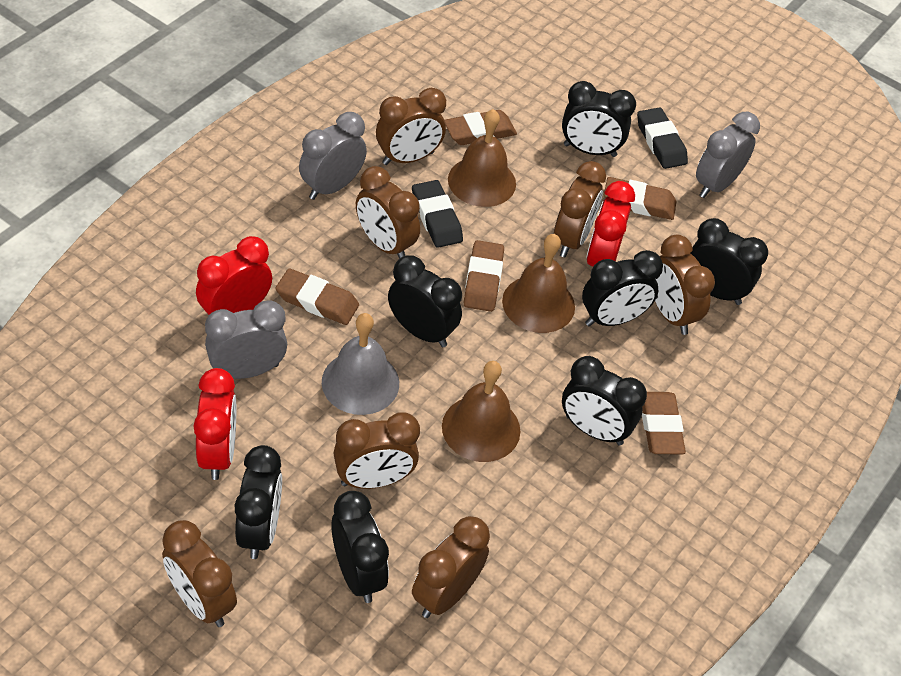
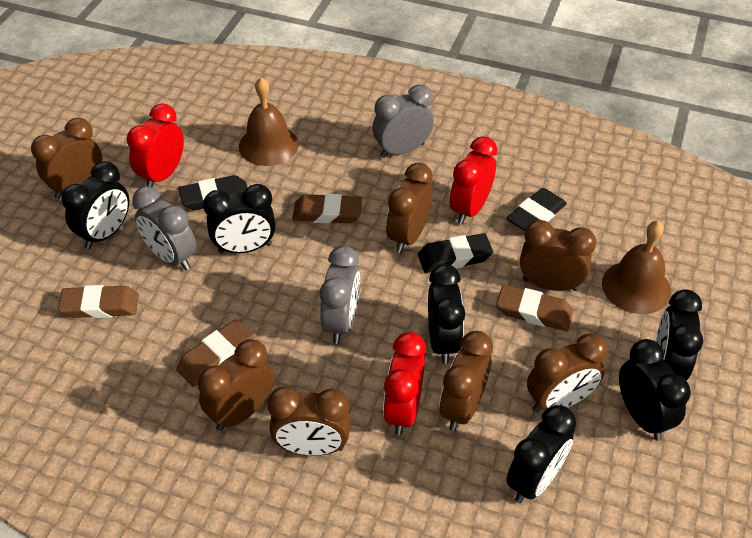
black clock: 7 -> 6
black eraser: 2 -> 3
brown bell: 3 -> 2
brown eraser: 5 -> 4
grey bell: 1 -> 0

